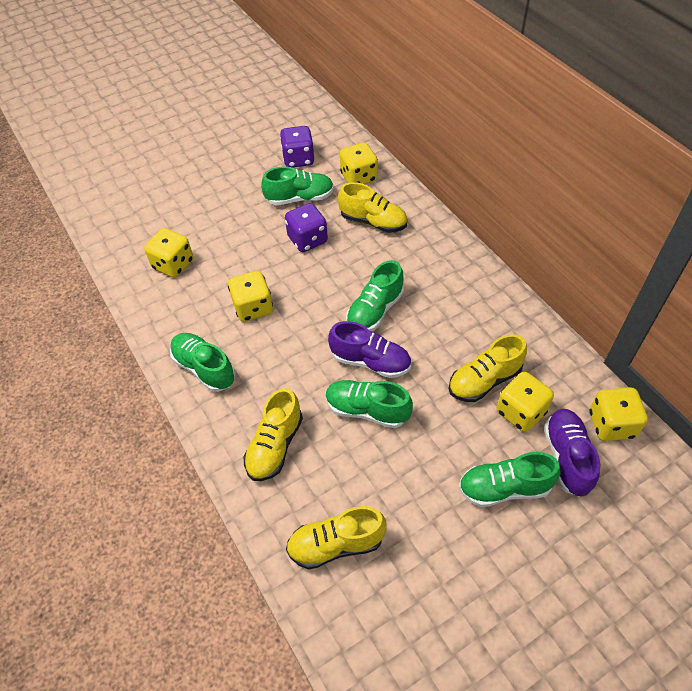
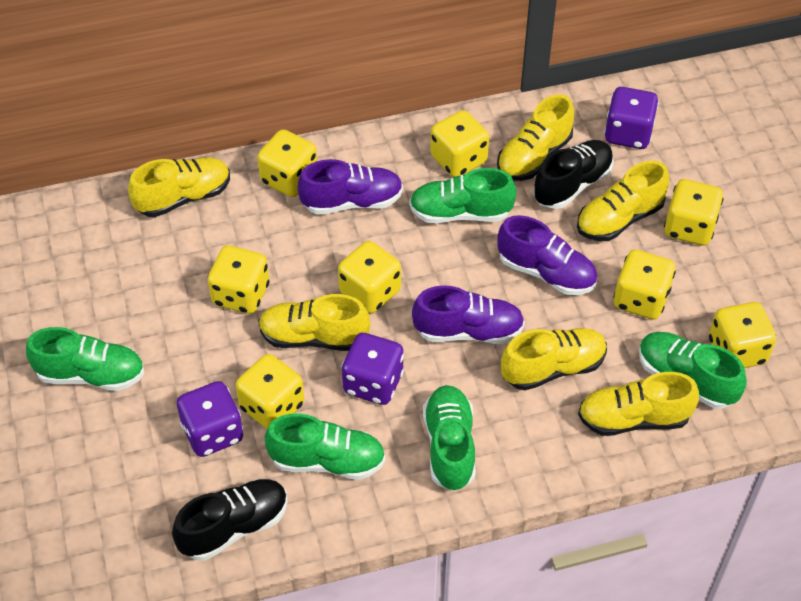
black shoe: 0 -> 2
purple dice: 2 -> 3
purple shoe: 2 -> 3
yellow dice: 5 -> 8
yellow shoe: 4 -> 6

